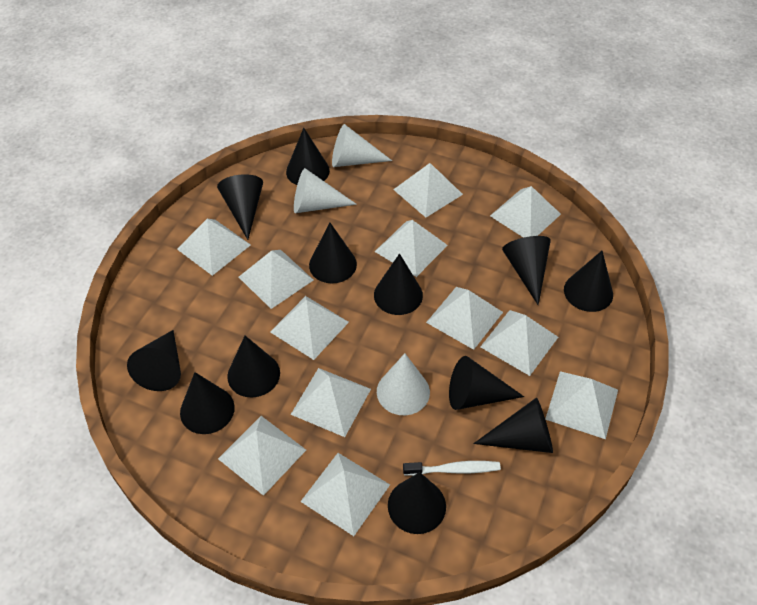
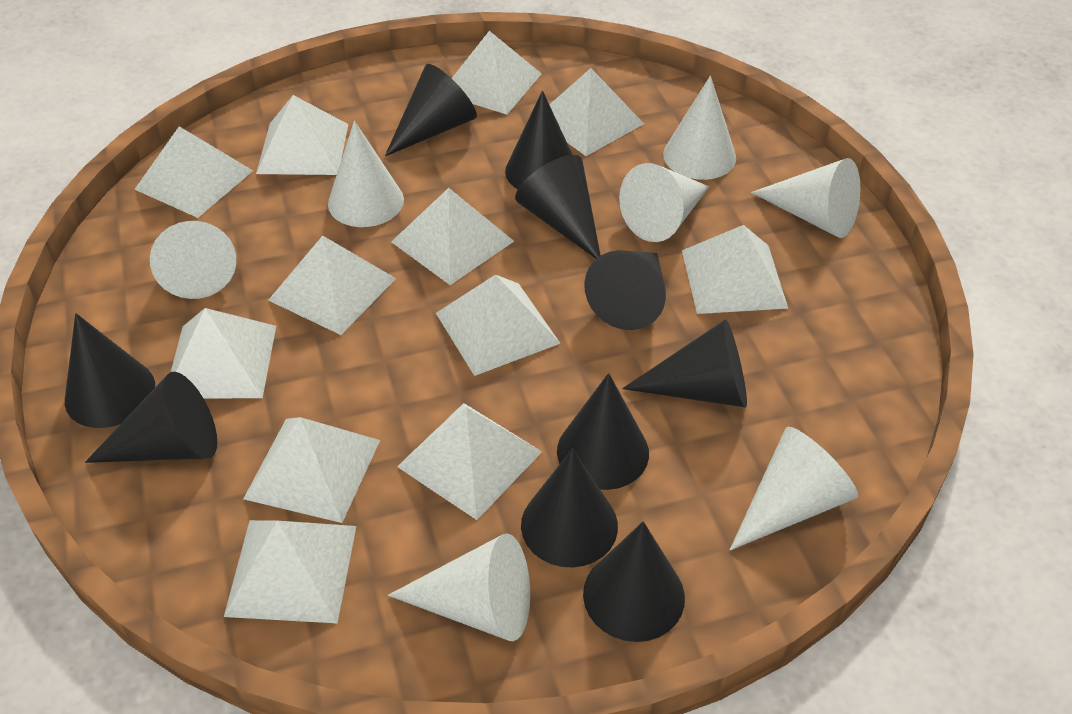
black cone: 12 -> 10
white cone: 3 -> 7
white toothbrush: 1 -> 0

